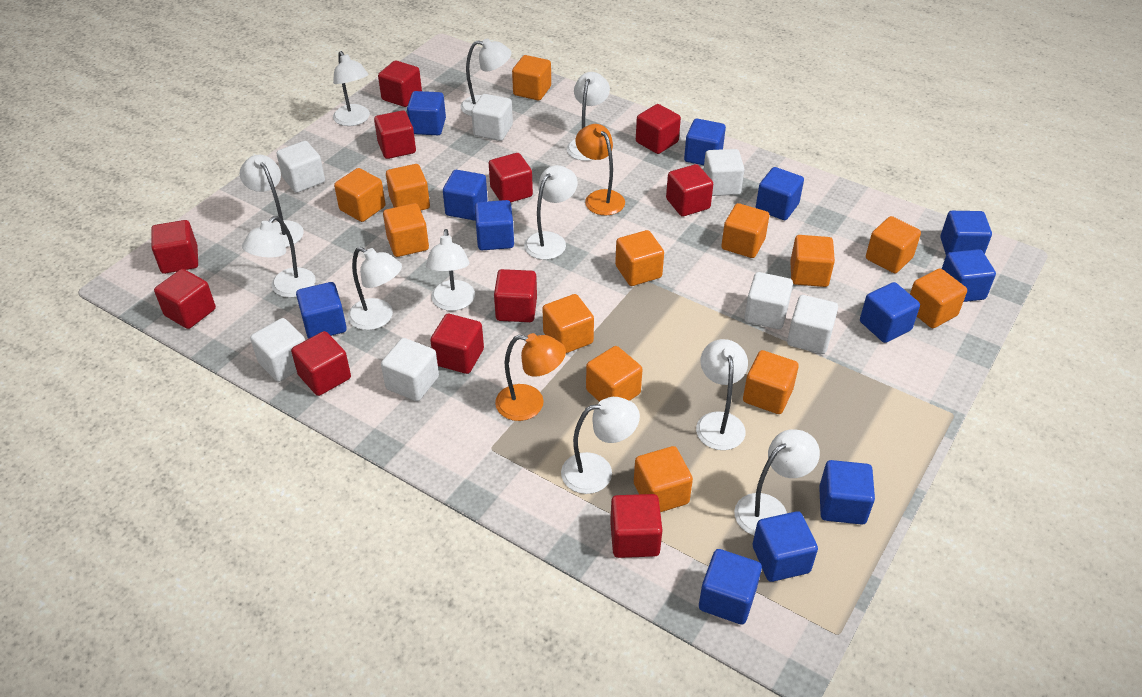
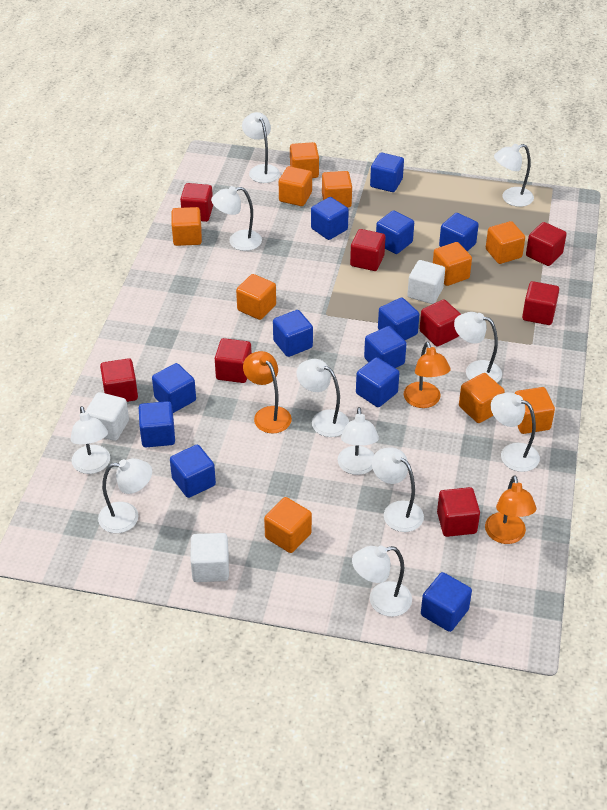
orange cube: 13 -> 10
orange lamp: 2 -> 3
red cube: 11 -> 8
white cube: 7 -> 3

